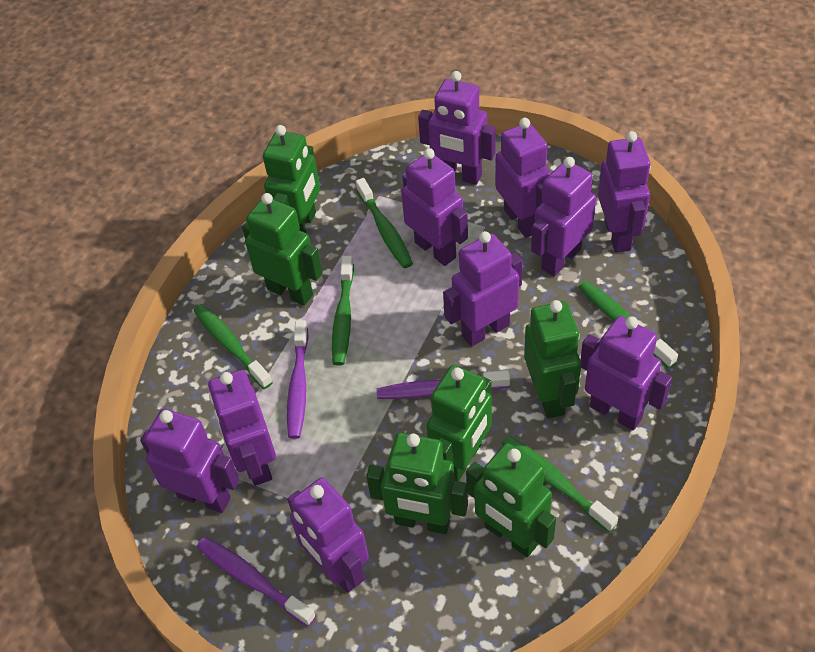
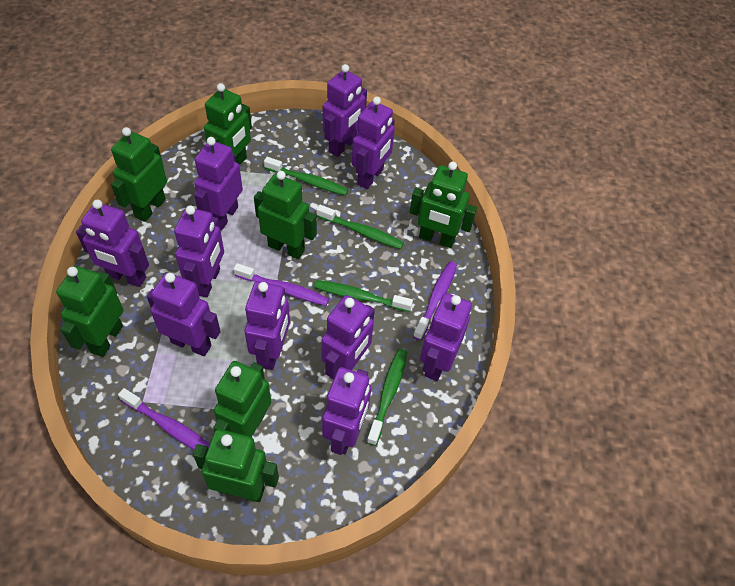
green robot: 6 -> 7
green toothbrush: 5 -> 4

